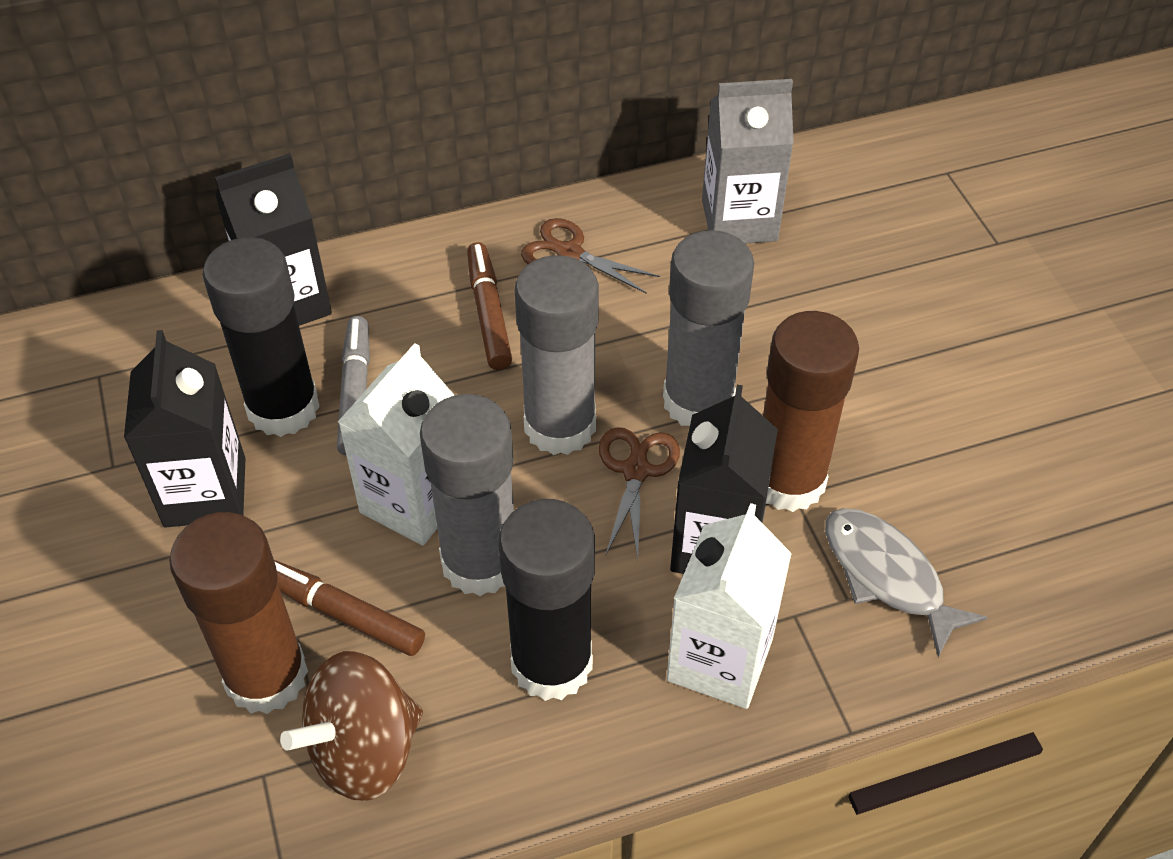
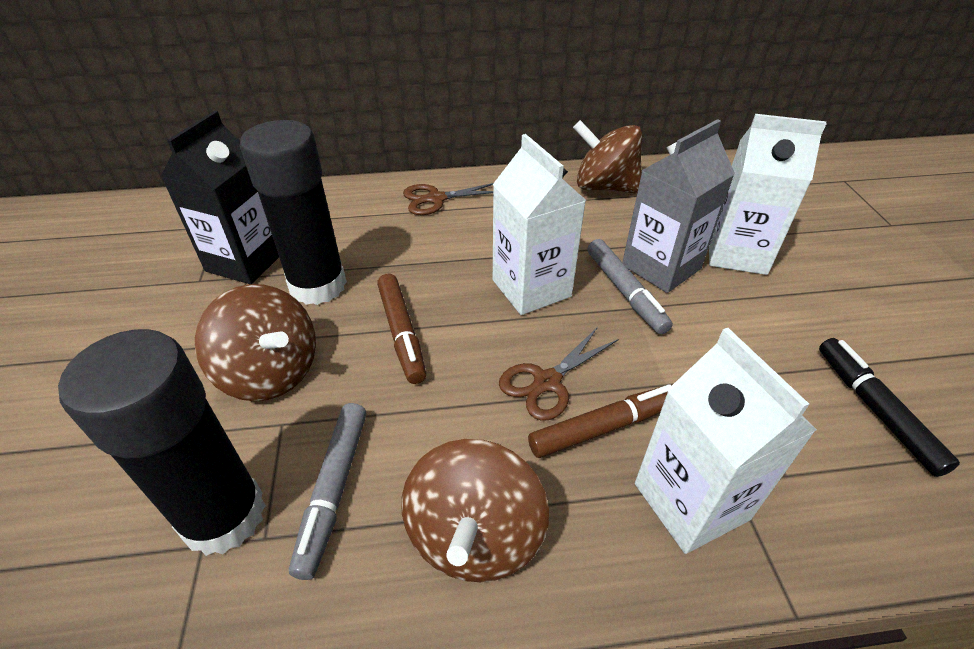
black carton: 3 -> 1
black marker: 0 -> 1
brown glue stick: 2 -> 0
brown spinning top: 1 -> 3
grey fish: 1 -> 0
grey glue stick: 3 -> 0
grey marker: 1 -> 2
white carton: 2 -> 3

